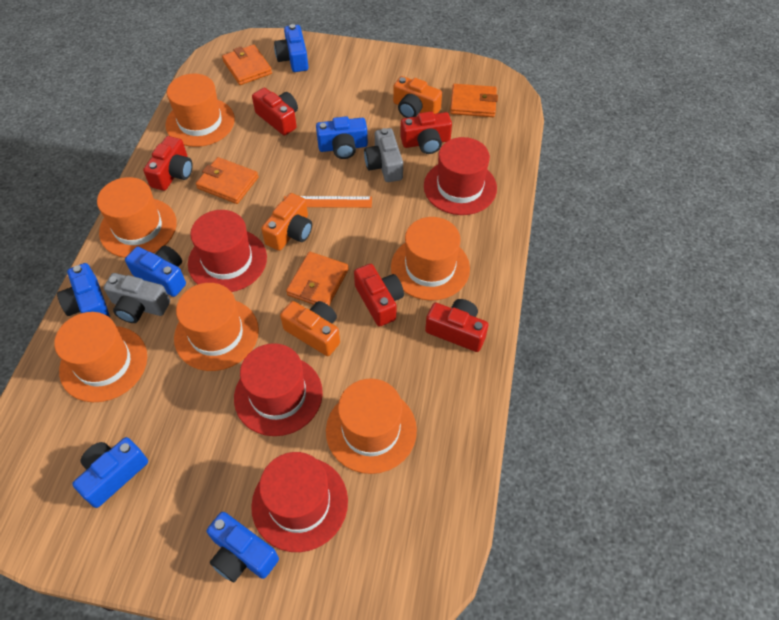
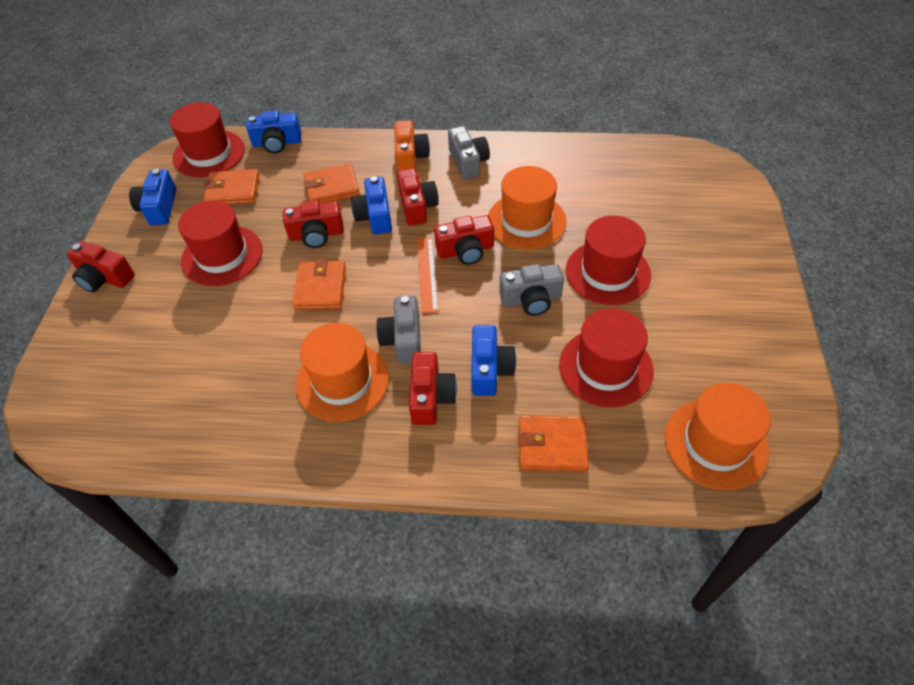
blue camera: 6 -> 4
grey camera: 2 -> 3
orange camera: 3 -> 1
orange hat: 6 -> 3

